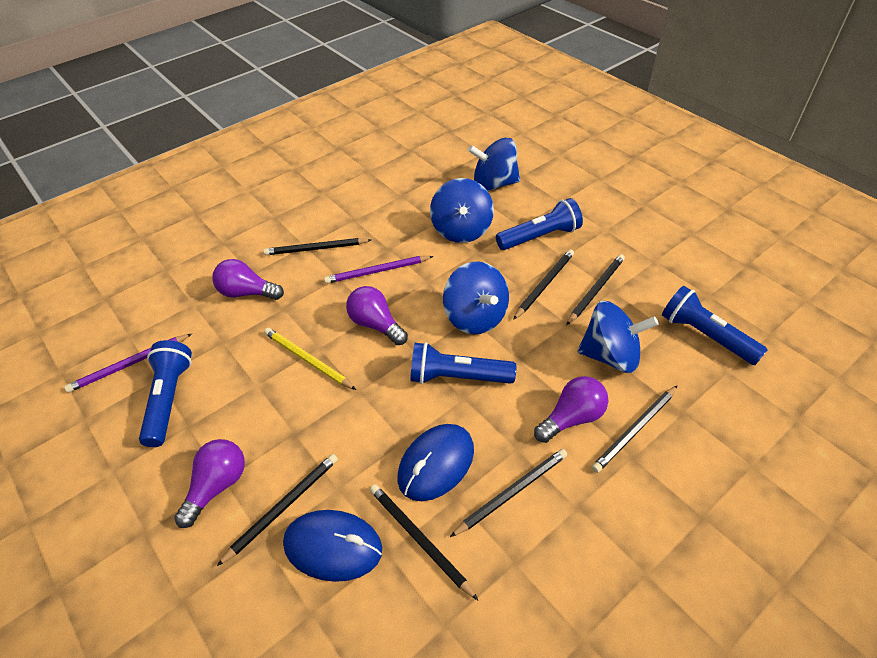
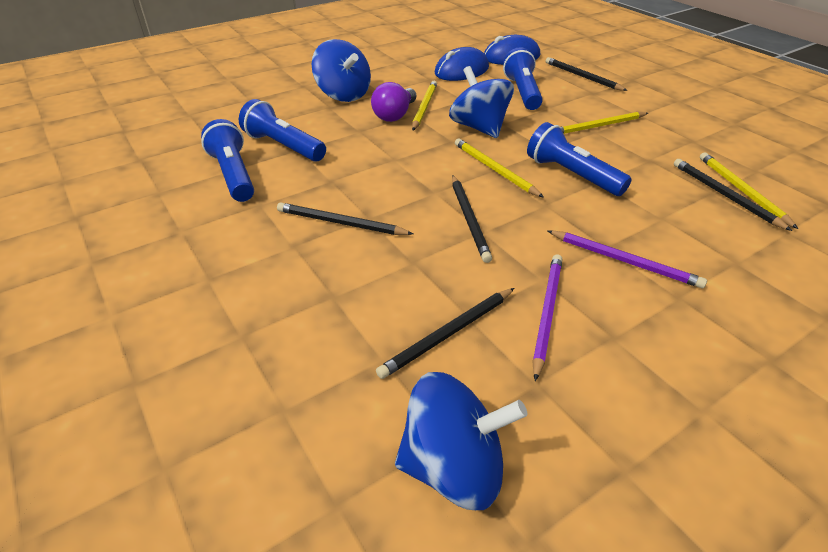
black pencil: 7 -> 5
blue spinning top: 4 -> 3
purple light bulb: 4 -> 1
yellow pencil: 1 -> 4

